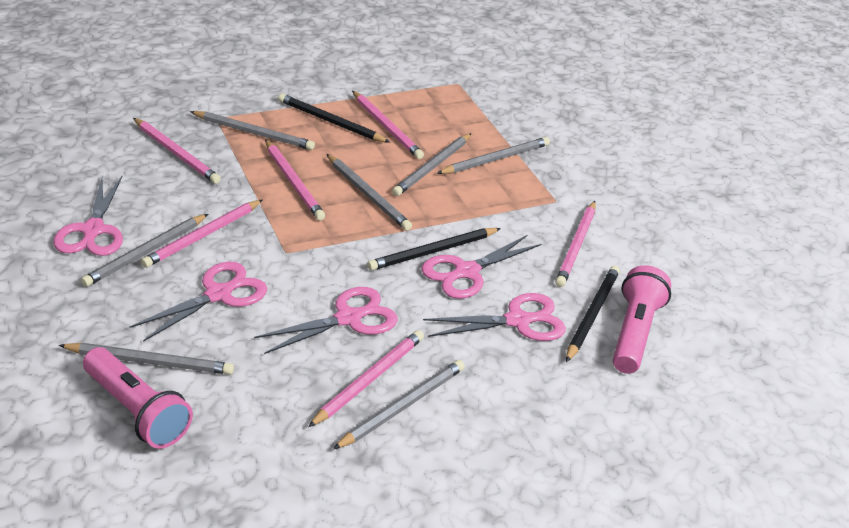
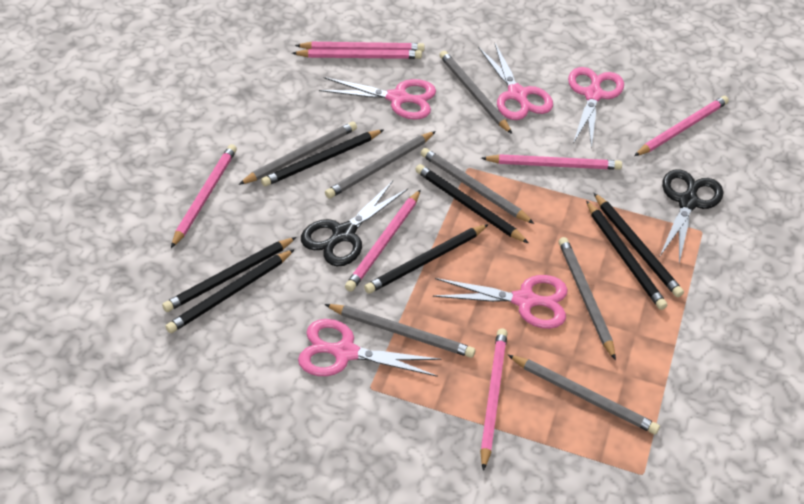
black pencil: 3 -> 7
black scissors: 0 -> 2
pink flashlight: 2 -> 0
pink pencil: 6 -> 7

